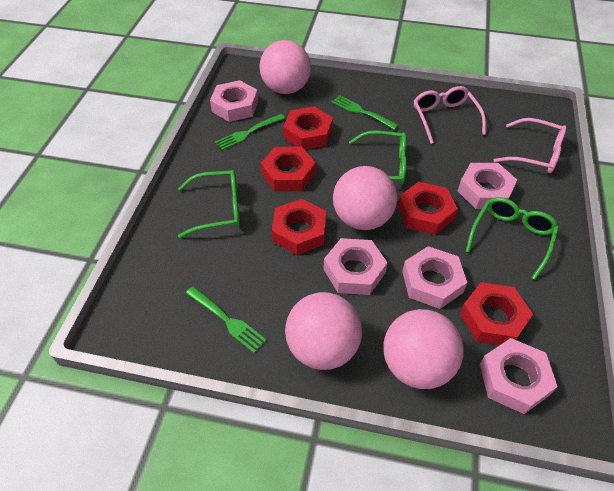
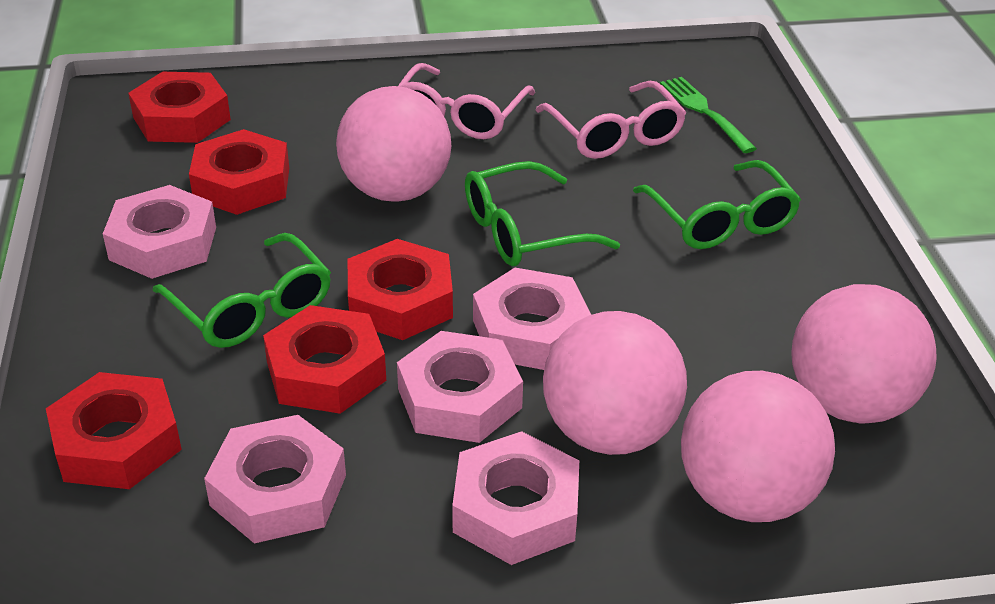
green fork: 3 -> 1

